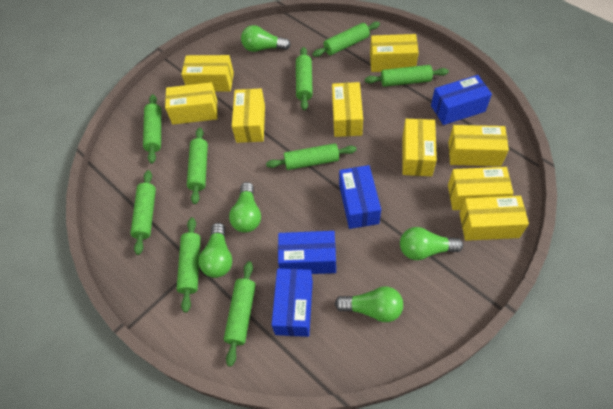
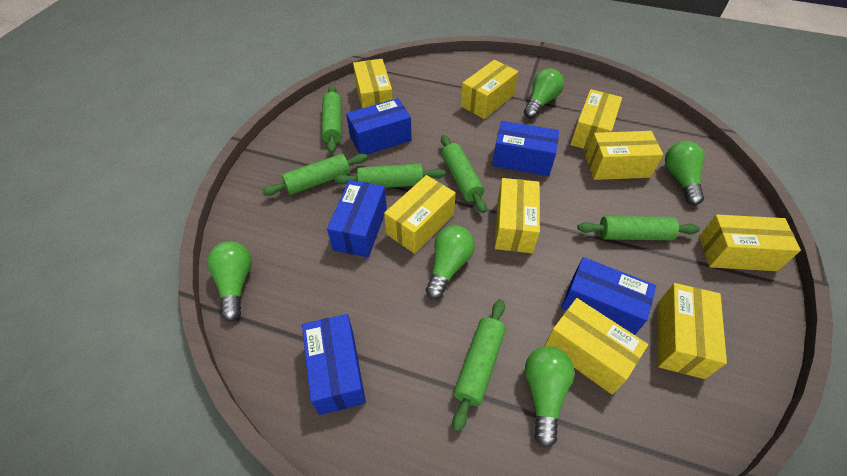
blue box: 4 -> 5
green rolling pin: 9 -> 6

